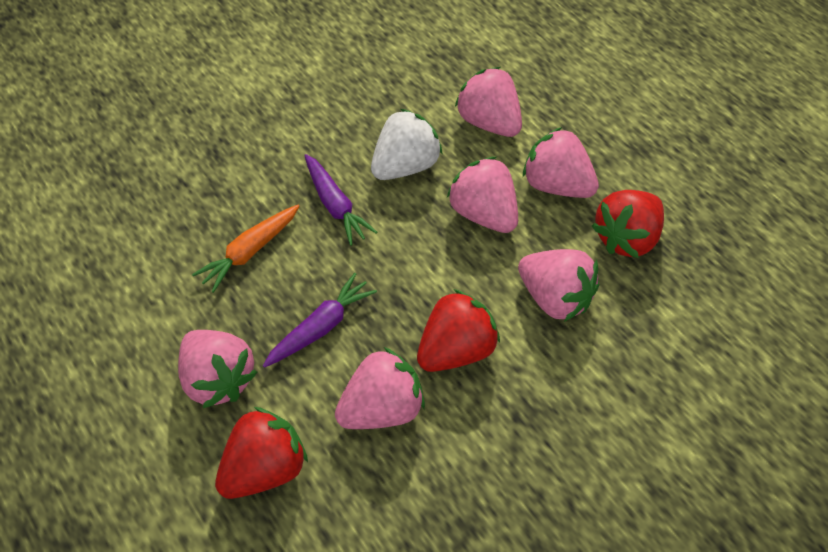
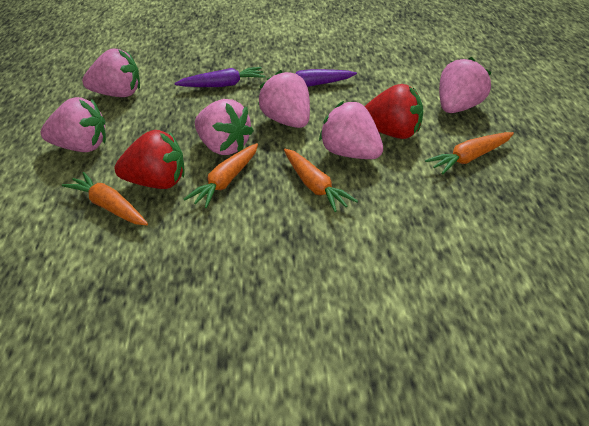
orange carrot: 1 -> 4
red strawberry: 3 -> 2
white strawberry: 1 -> 0

